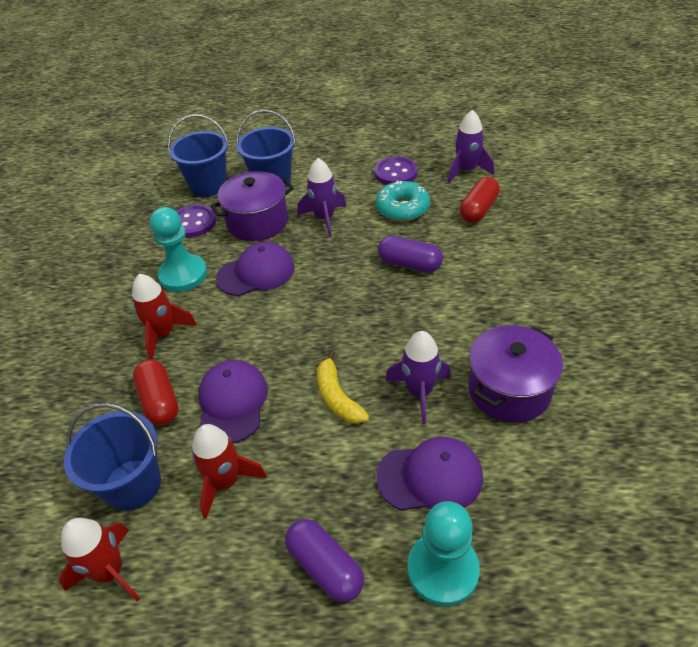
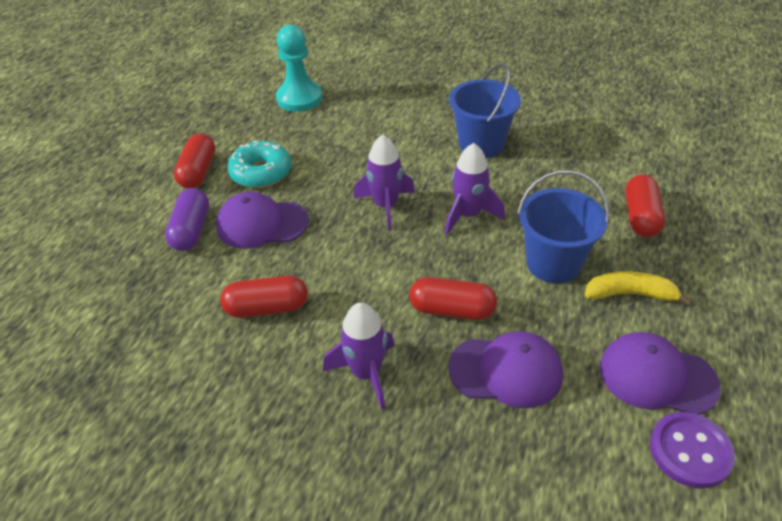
blue bucket: 3 -> 2
purple button: 2 -> 1
purple capsule: 2 -> 1
purple pot: 2 -> 0
red capsule: 2 -> 4
red rocket: 3 -> 0
turquoise pawn: 2 -> 1

